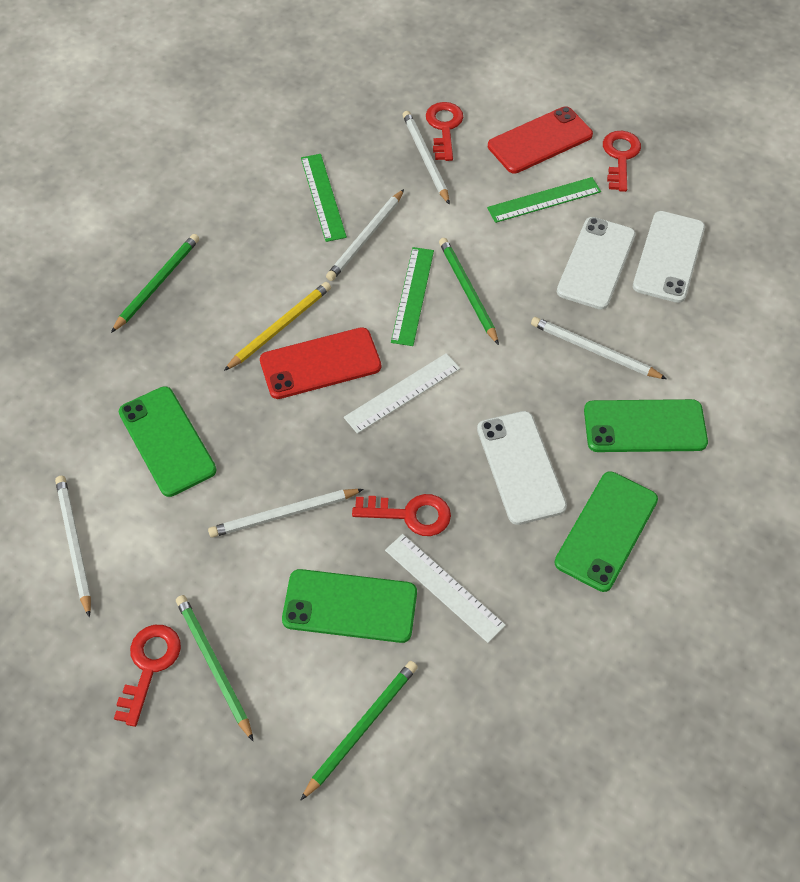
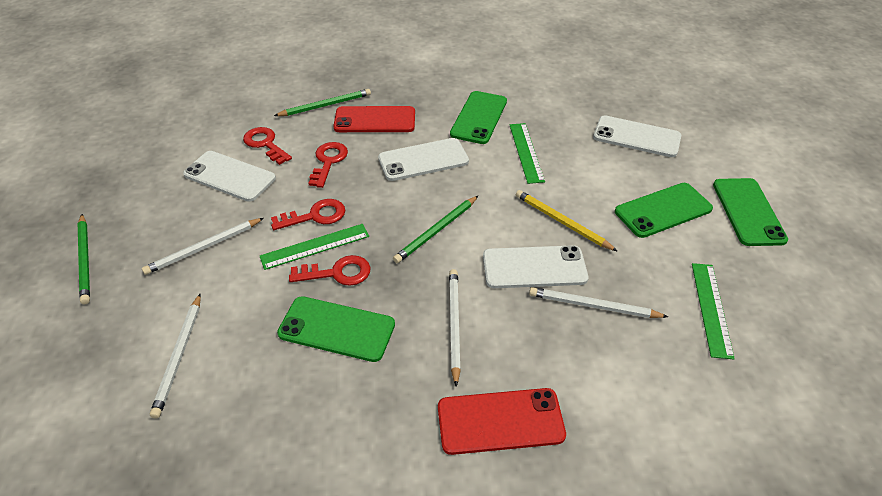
green pencil: 4 -> 3
white pencil: 5 -> 4
white phone: 3 -> 4
white ruler: 2 -> 0

